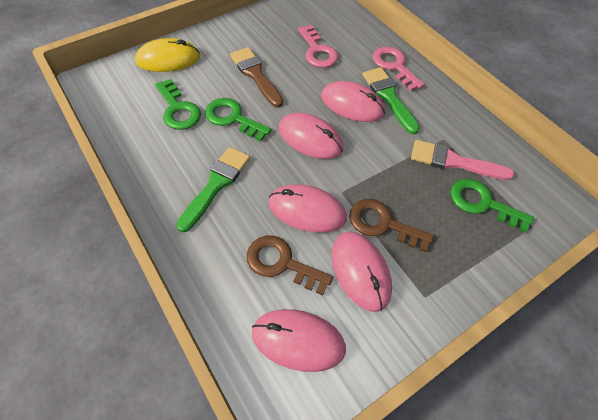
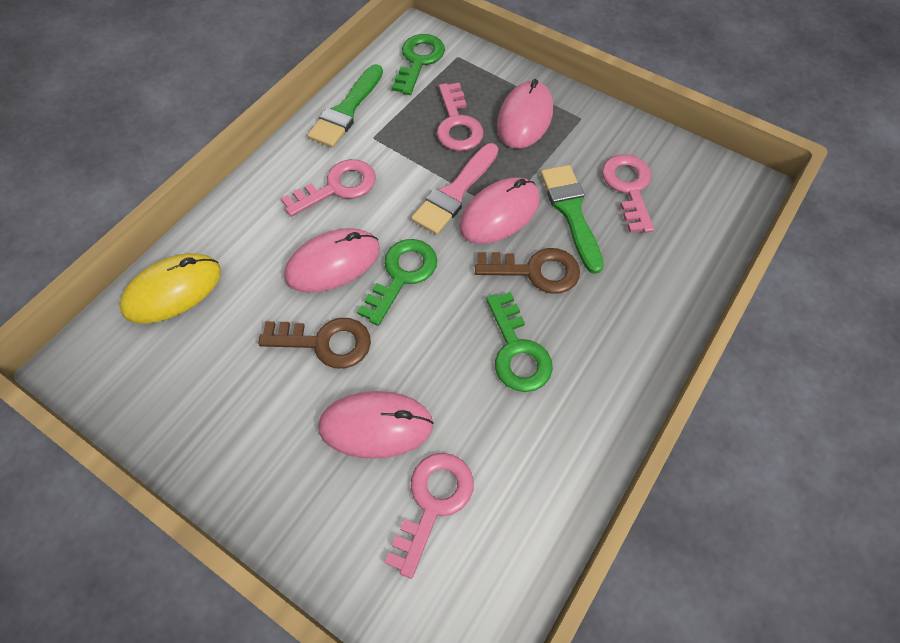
brown brush: 1 -> 0
pink key: 2 -> 4
pink mouse: 5 -> 4

